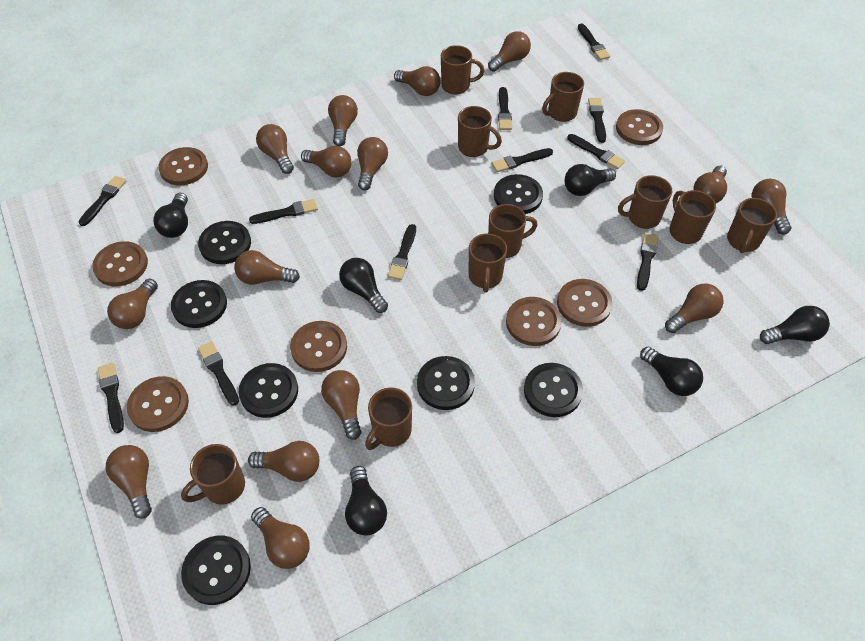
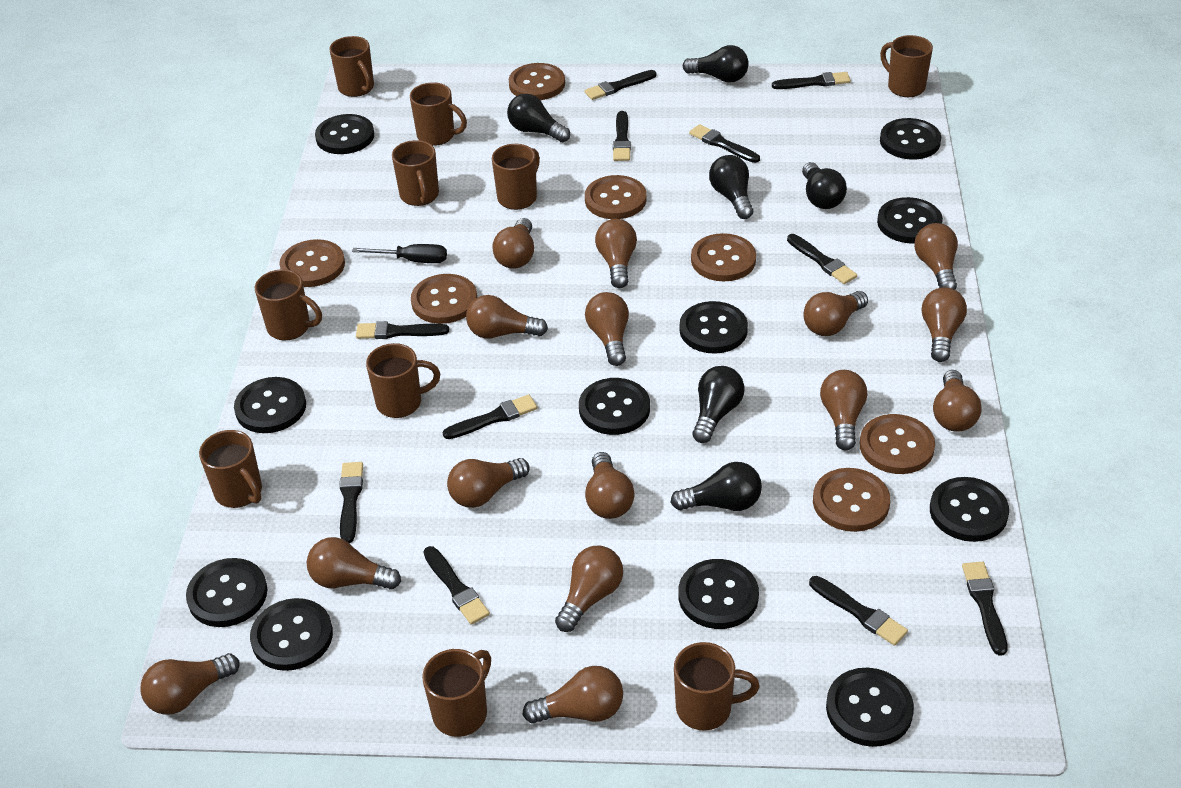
black button: 7 -> 11
black screwdriver: 0 -> 1

